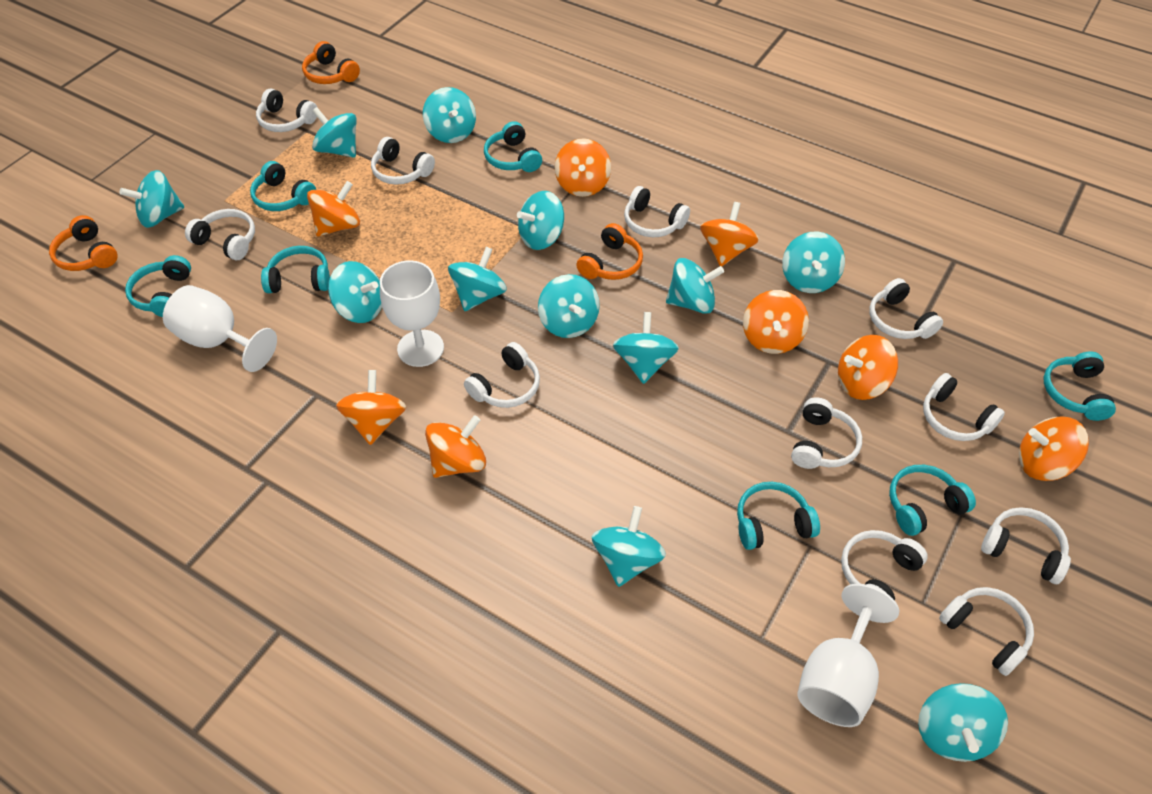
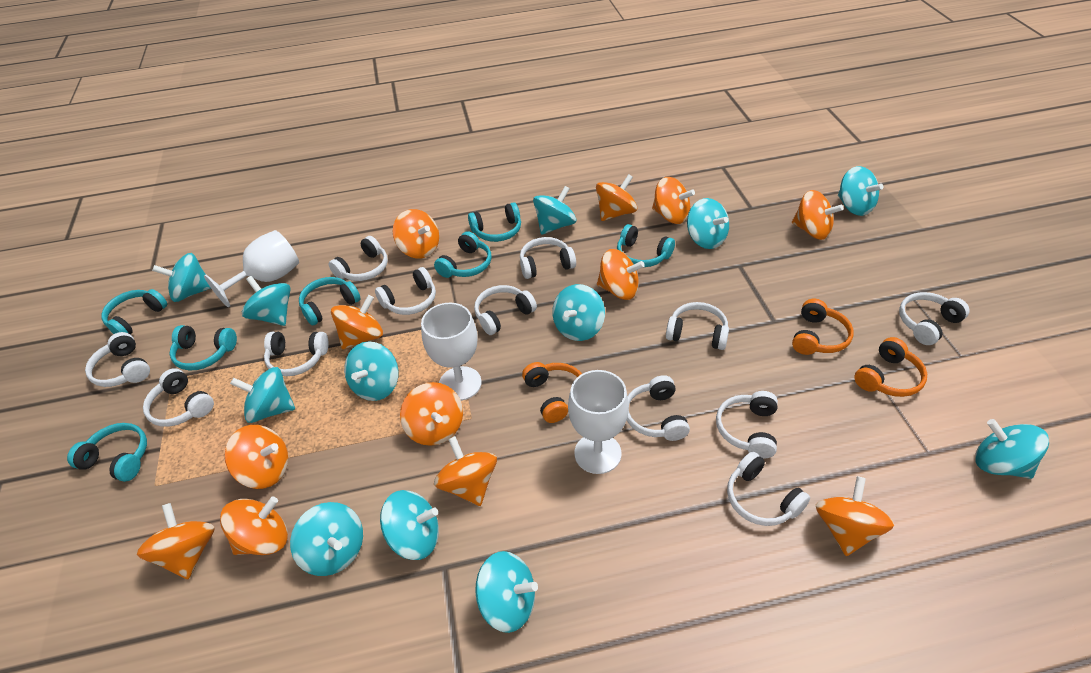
orange spinning top: 8 -> 12
white headphones: 11 -> 12

